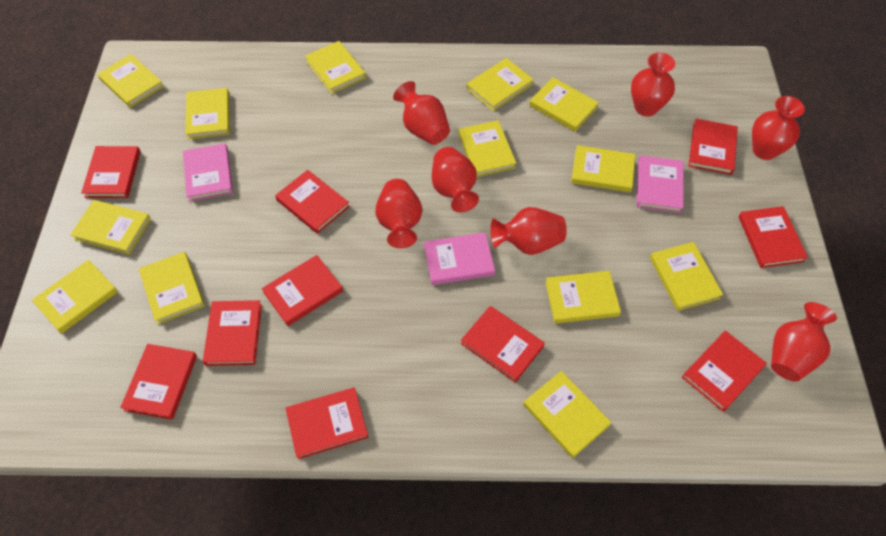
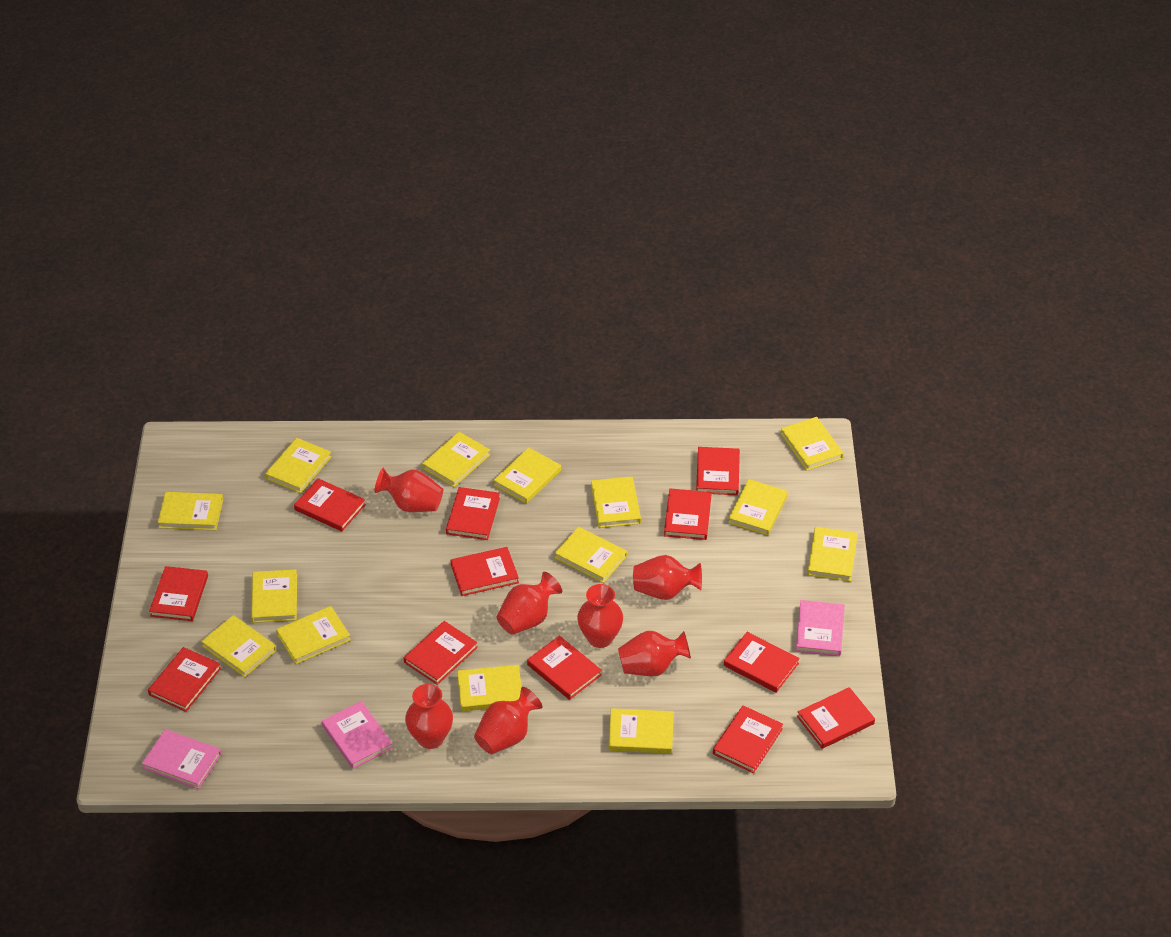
red book: 10 -> 12
yellow book: 13 -> 14

